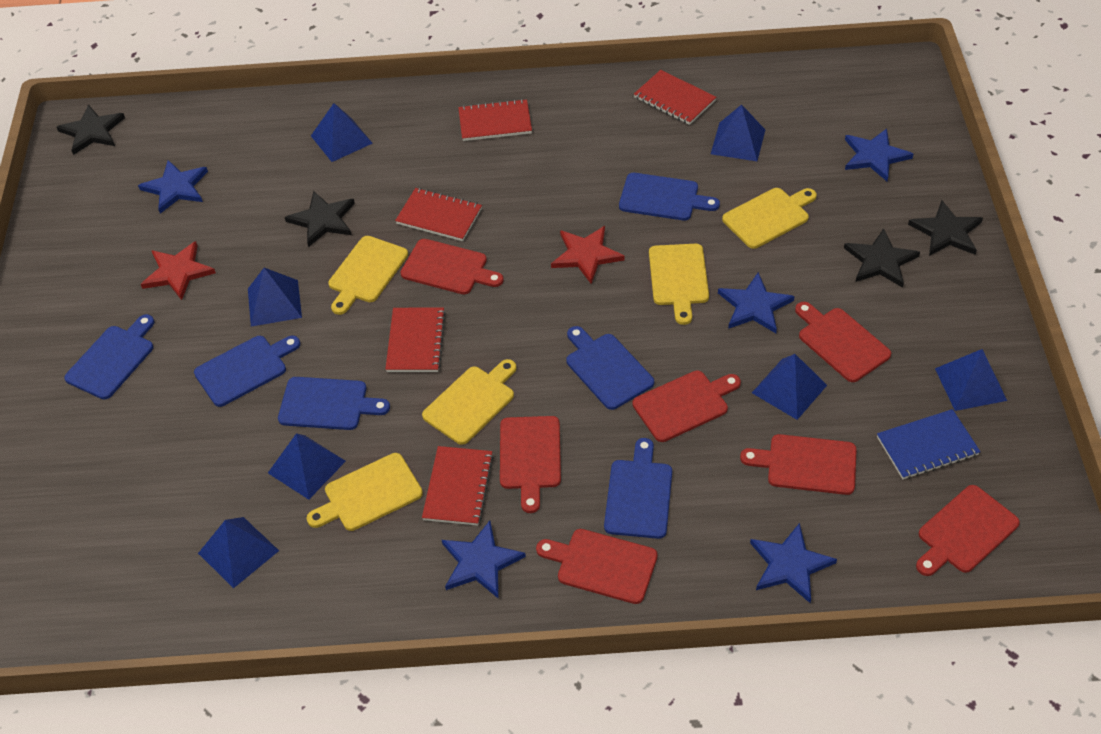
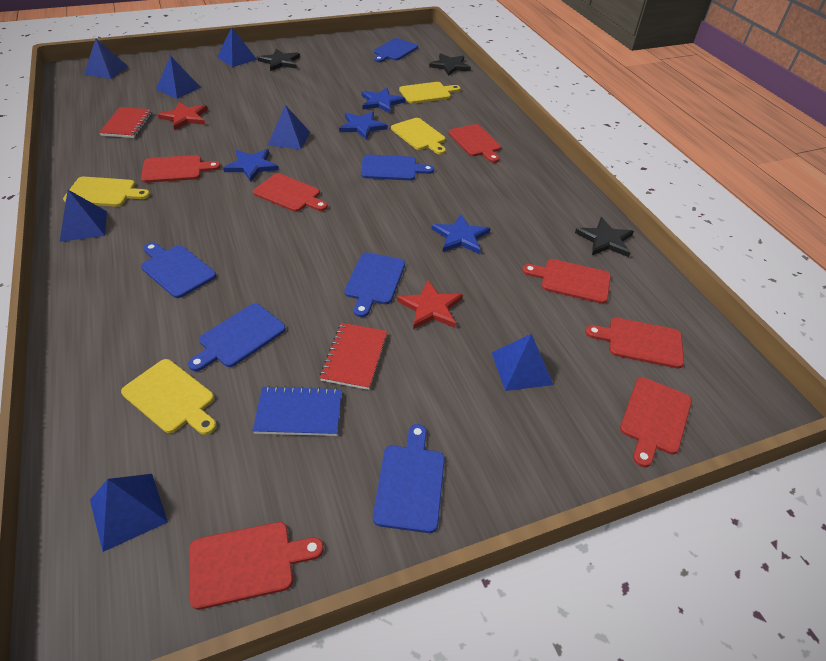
black star: 4 -> 3
blue star: 5 -> 4
red notebook: 5 -> 2
yellow cutting board: 5 -> 4

